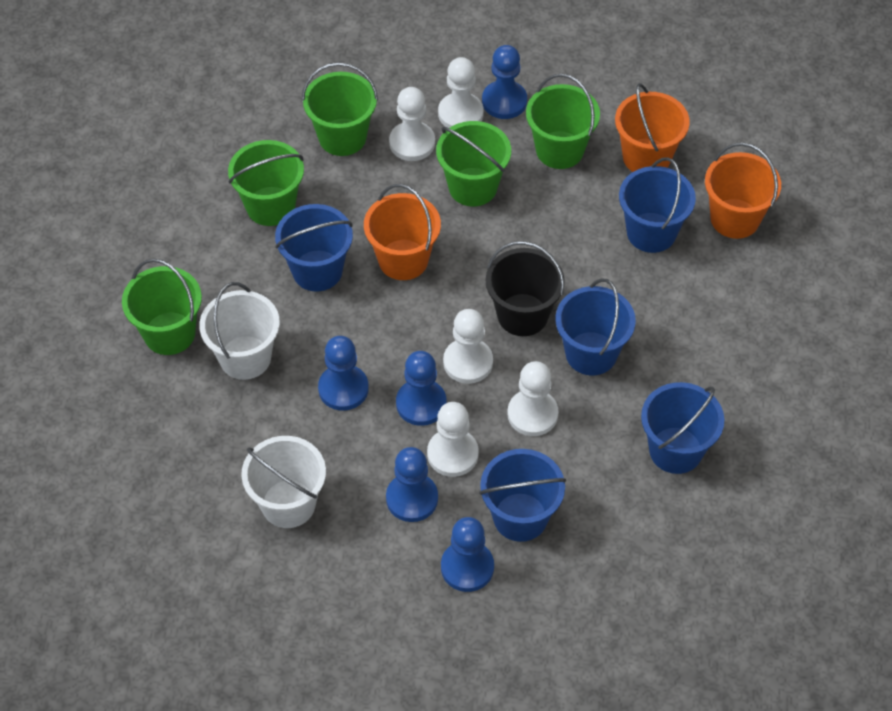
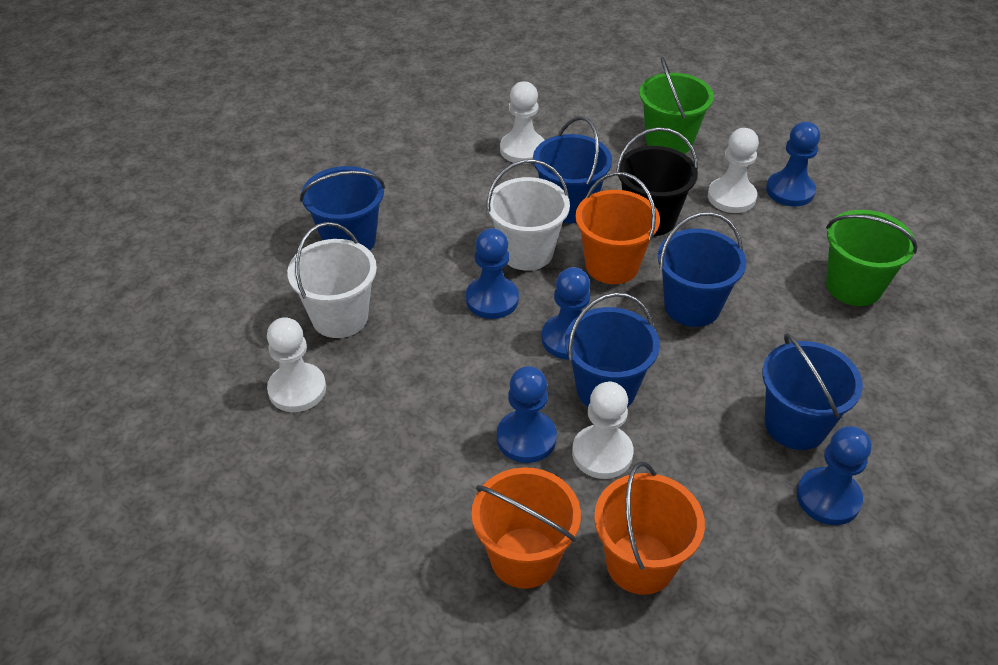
green bucket: 5 -> 2
white pawn: 5 -> 4

